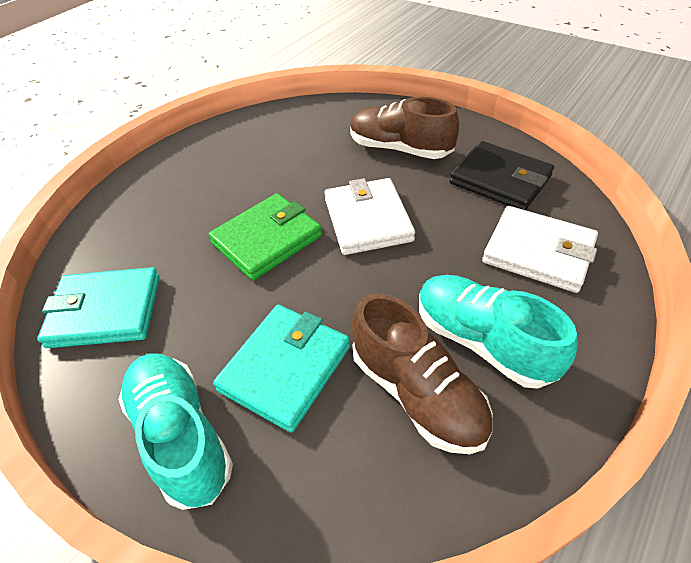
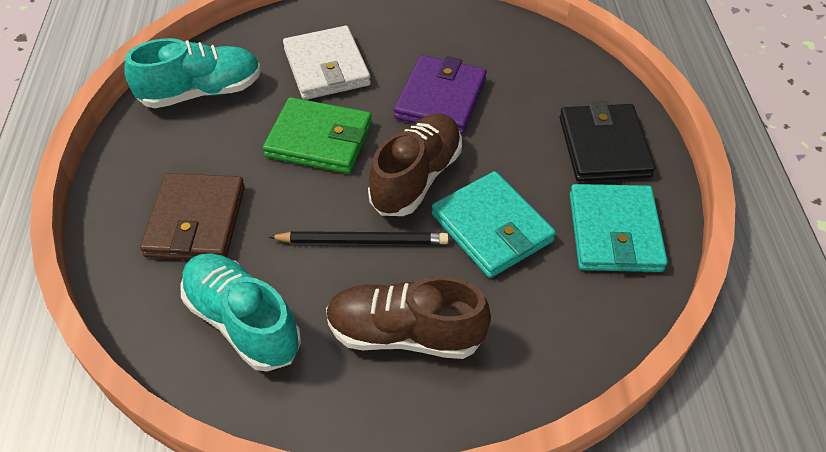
black pencil: 0 -> 1
brown wallet: 0 -> 1
purple wallet: 0 -> 1
white wallet: 2 -> 1

